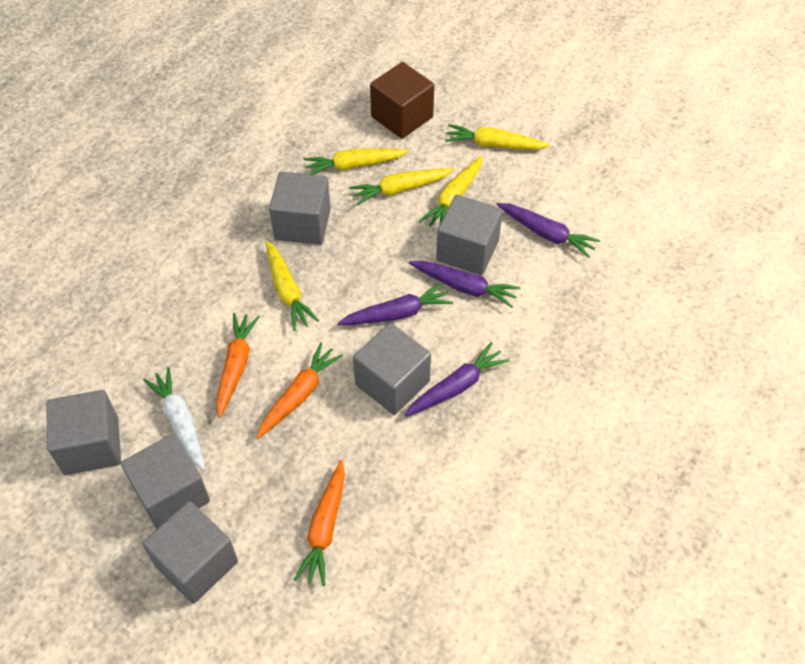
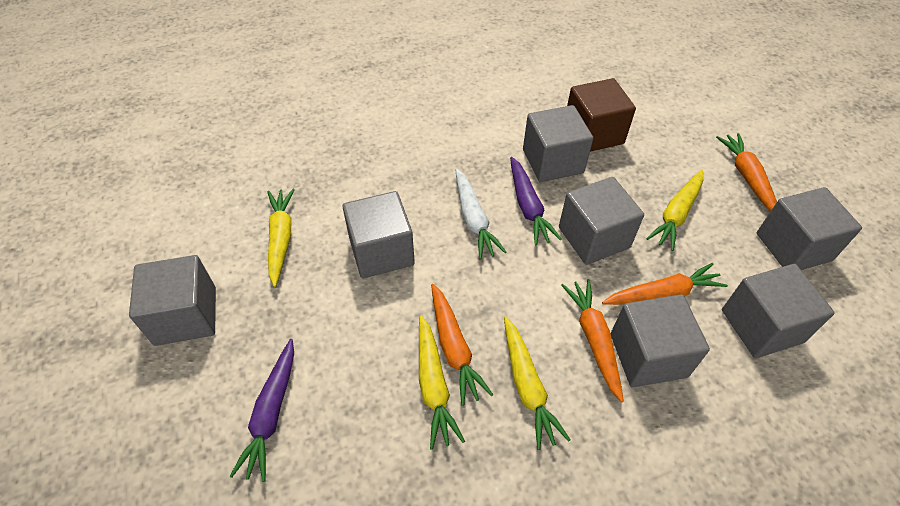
grey cube: 6 -> 7
orange carrot: 3 -> 4
purple carrot: 4 -> 2
yellow carrot: 5 -> 4

